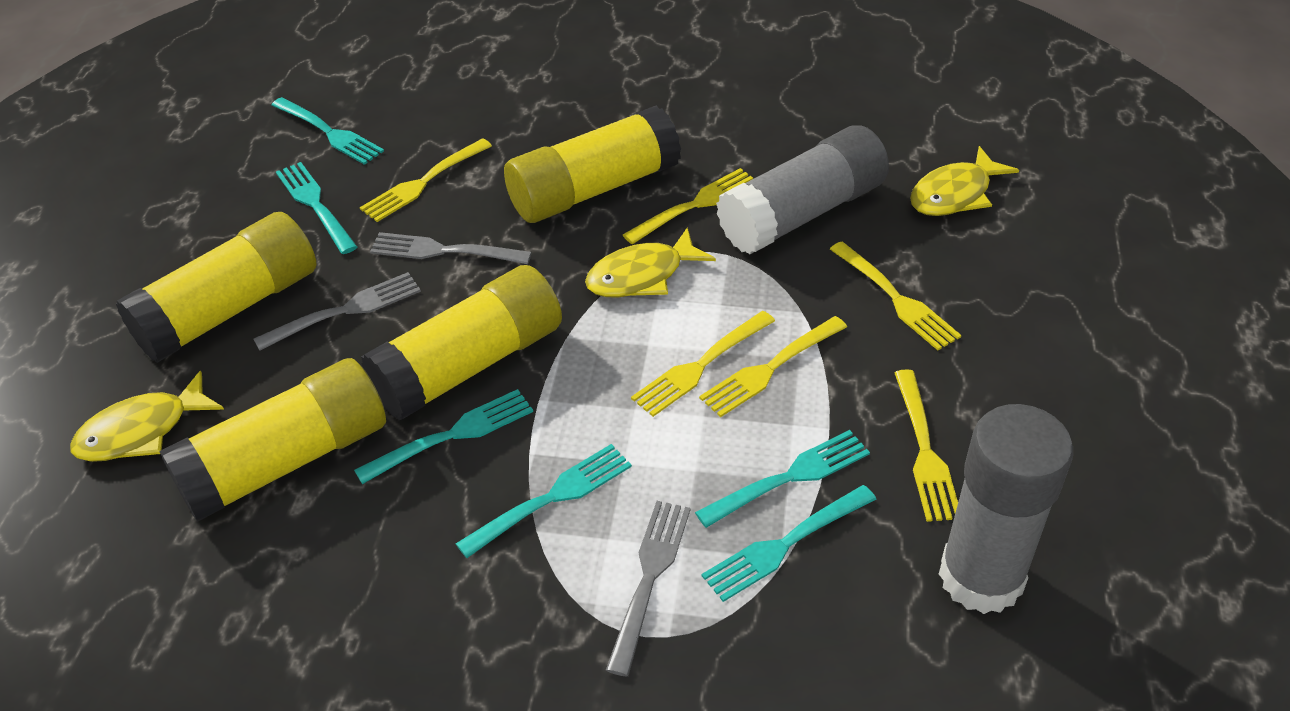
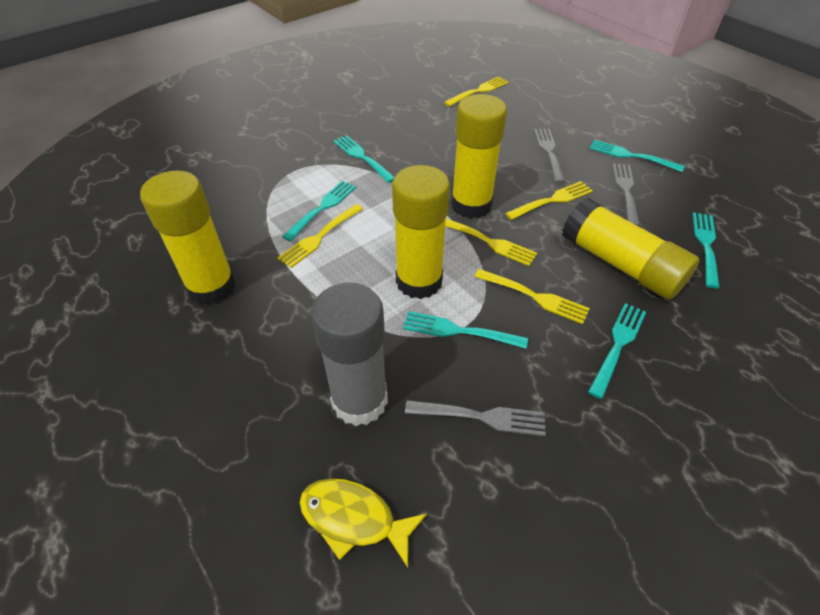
grey glue stick: 2 -> 1
yellow fish: 3 -> 1
yellow fork: 6 -> 5

